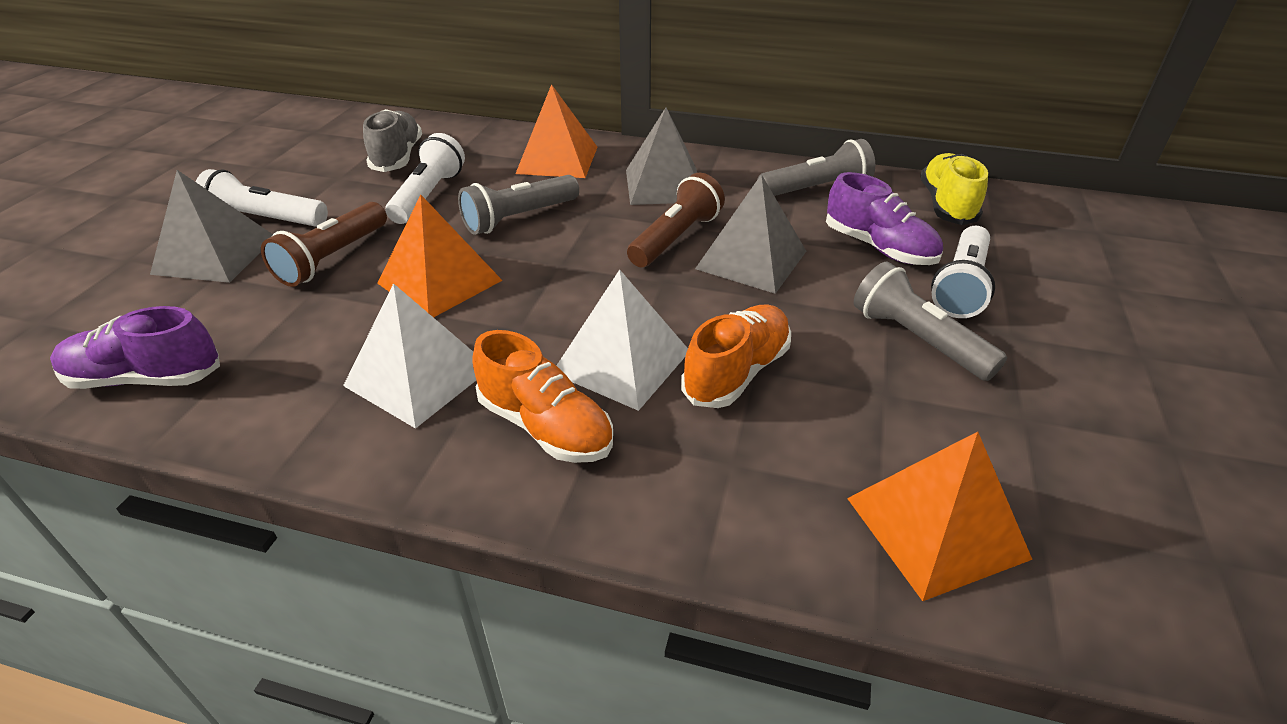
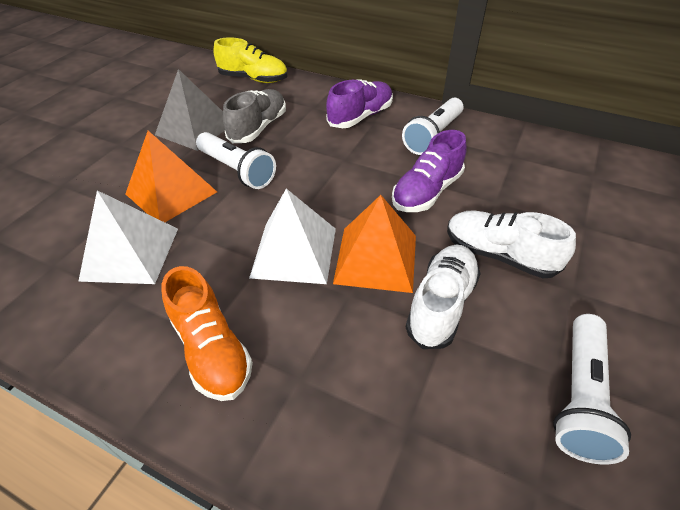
brown flashlight: 2 -> 0
grey flashlight: 3 -> 0
grey pyramid: 3 -> 1
orange pyramid: 3 -> 2
orange shoe: 2 -> 1
white shoe: 0 -> 2

